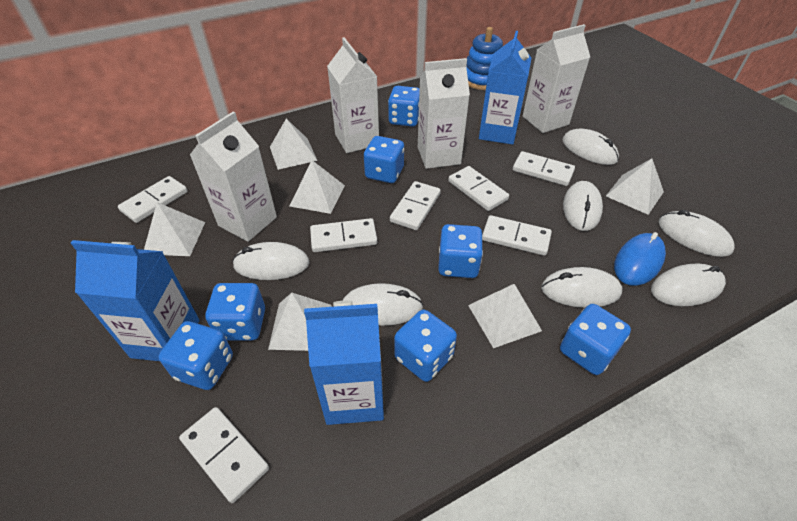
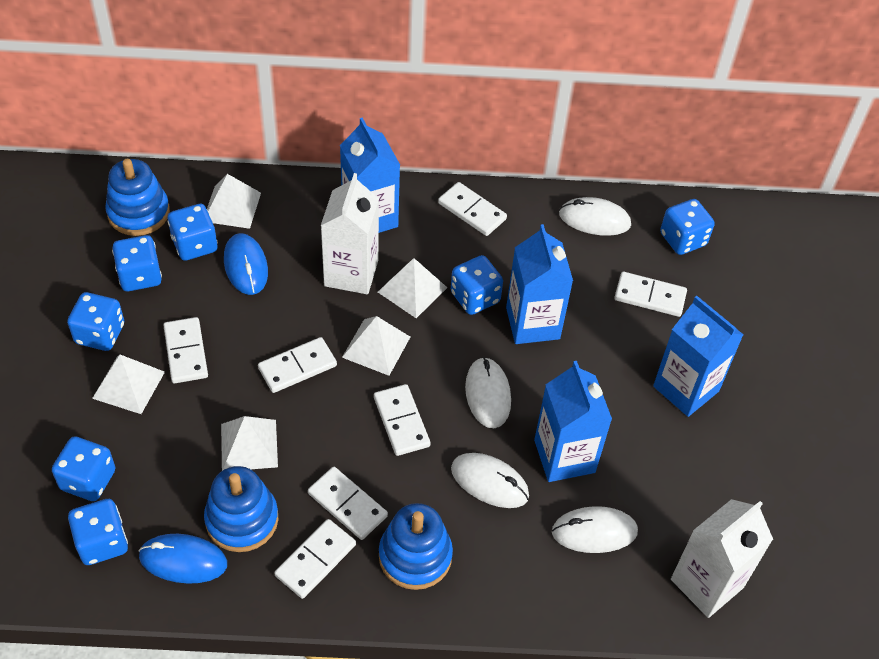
blue carton: 3 -> 4
blue mouse: 1 -> 2
blue stacking toy: 1 -> 3
white carton: 4 -> 2
white mouse: 7 -> 4
white pyramid: 6 -> 5

